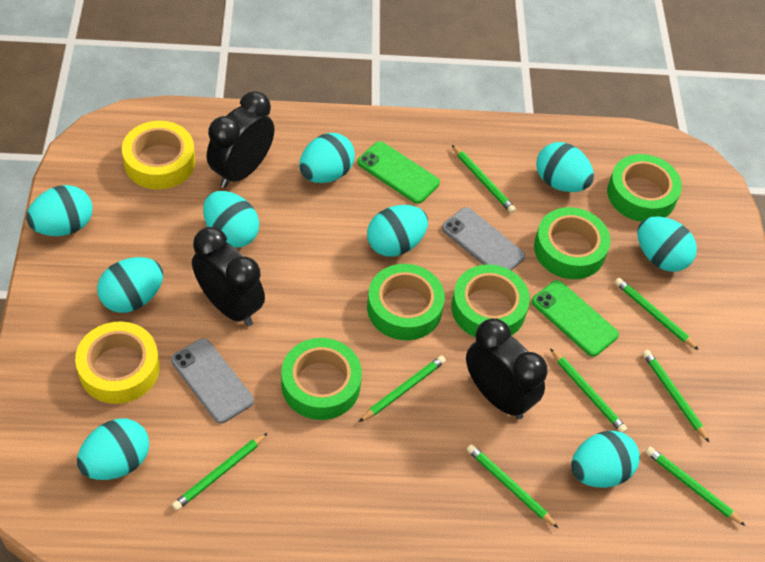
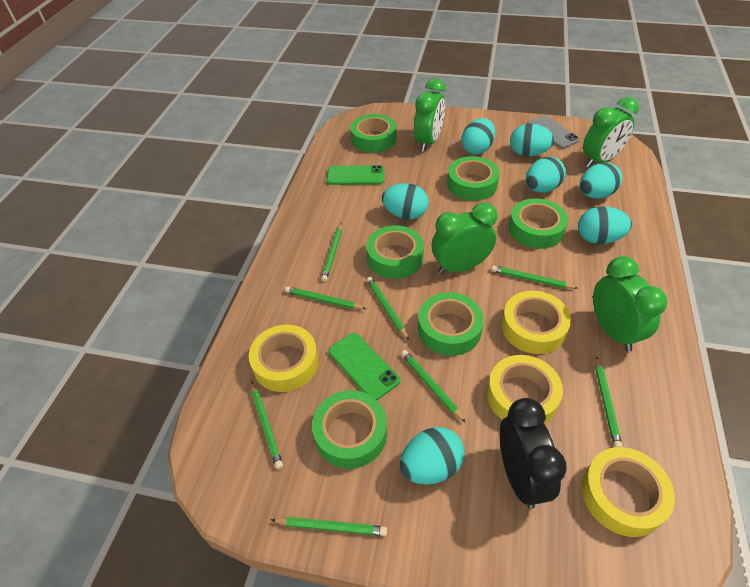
black clock: 3 -> 1
green clock: 0 -> 4
green tape: 5 -> 6
grey phone: 2 -> 1
turquoise egg: 9 -> 7
yellow tape: 2 -> 4

